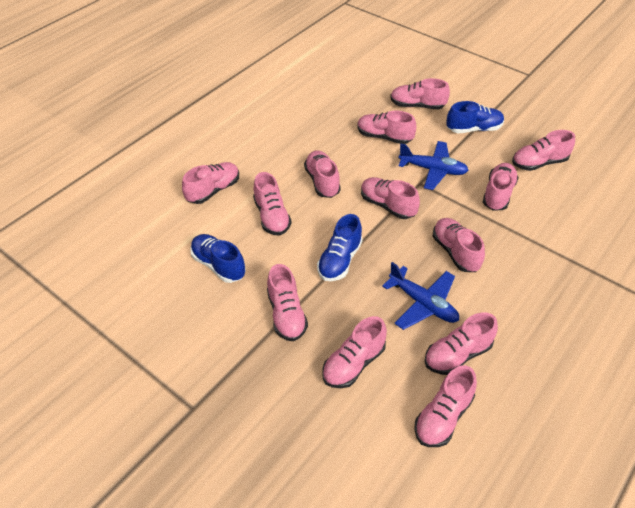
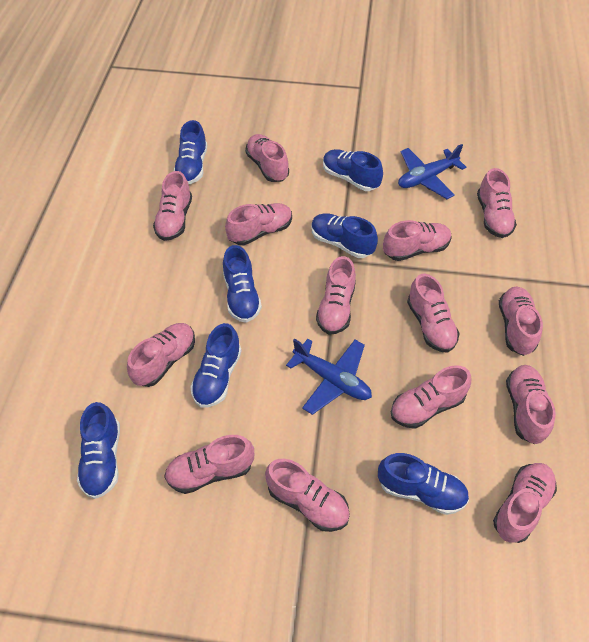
blue shoe: 3 -> 7
pink shoe: 13 -> 14

